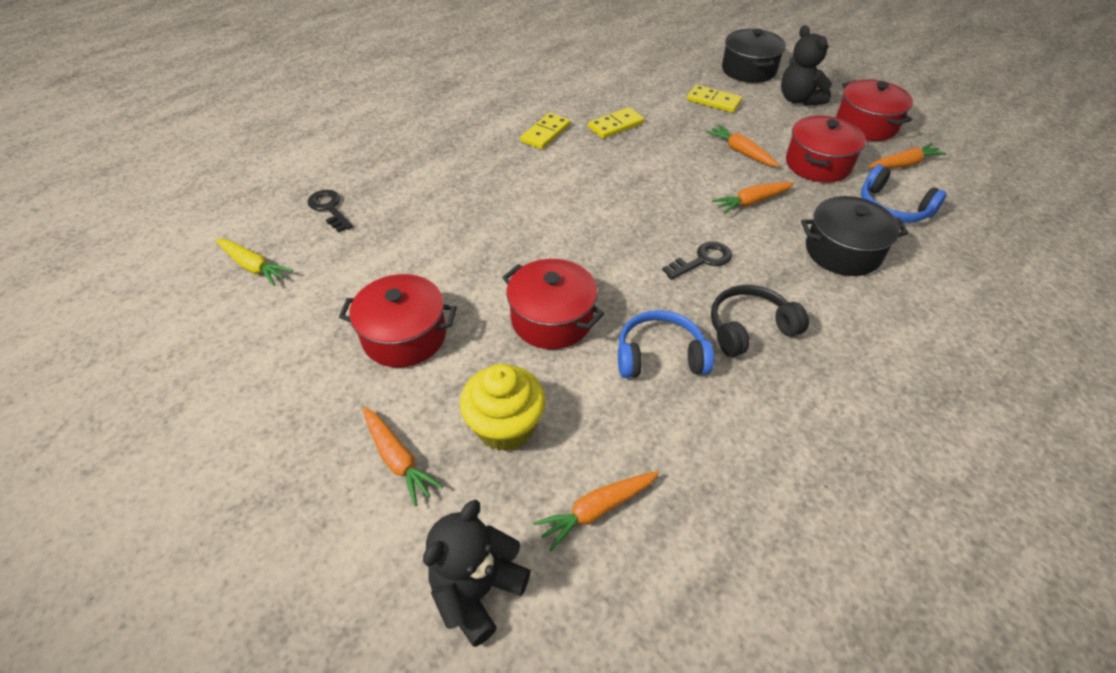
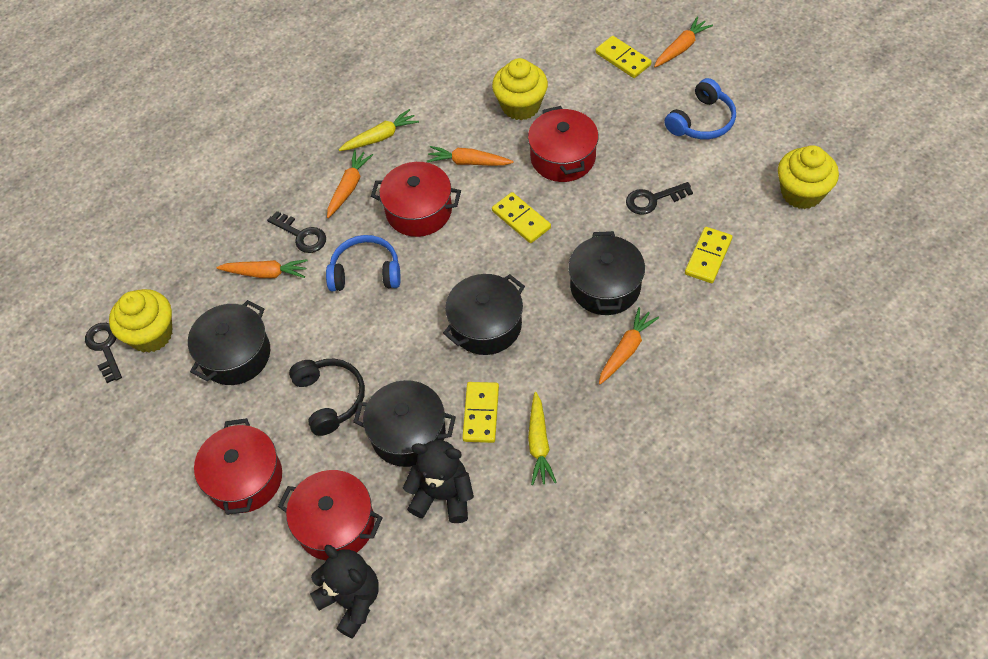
black key: 2 -> 3
black pot: 2 -> 4
yellow carrot: 1 -> 2
yellow cupcake: 1 -> 3
yellow domino: 3 -> 4

